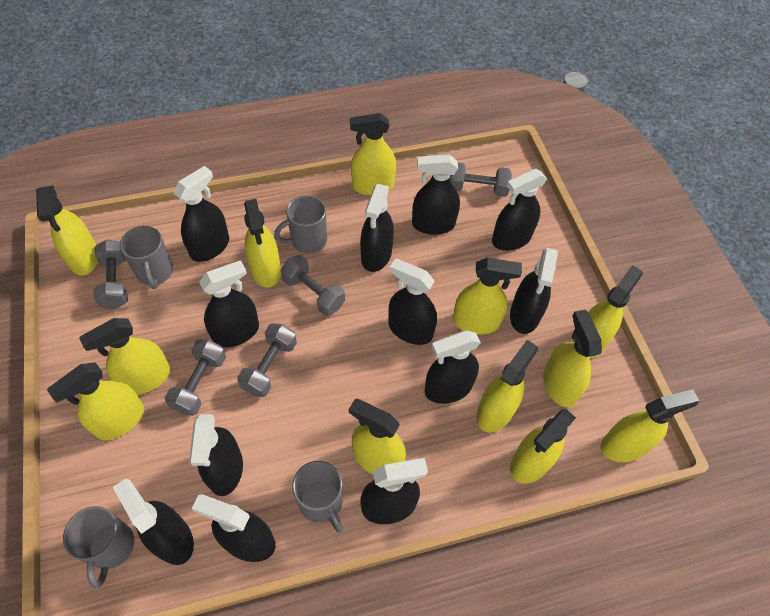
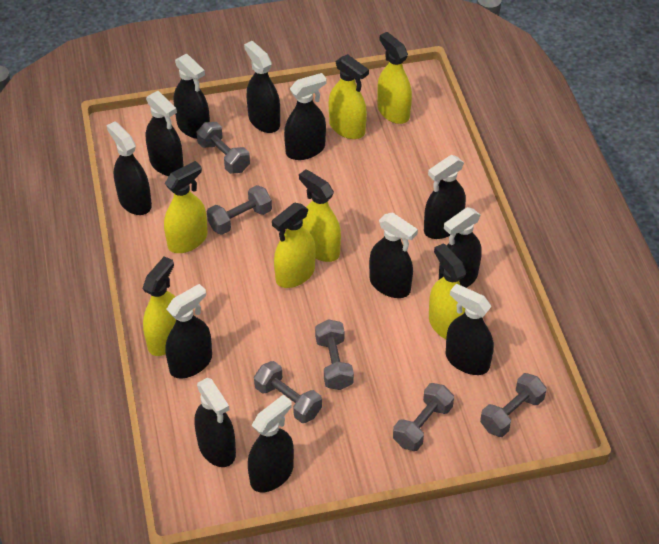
grey dumbbell: 5 -> 6
grey mug: 4 -> 0
yellow spray bottle: 12 -> 7

